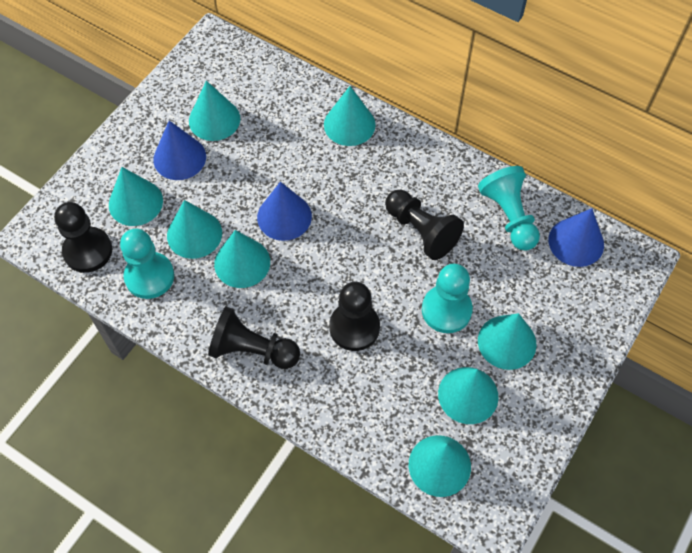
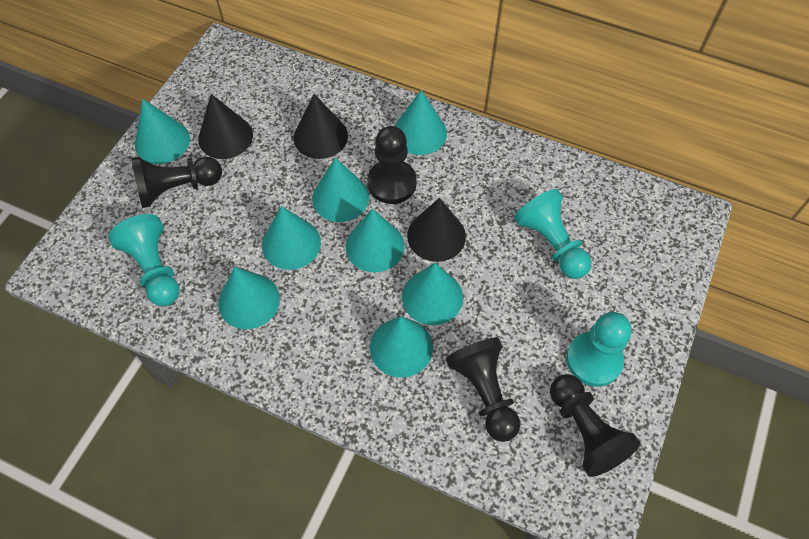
black cone: 0 -> 3
blue cone: 3 -> 0

